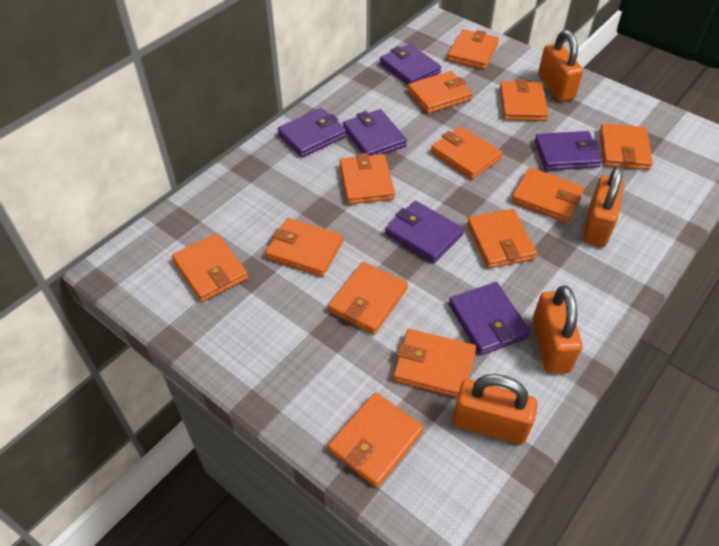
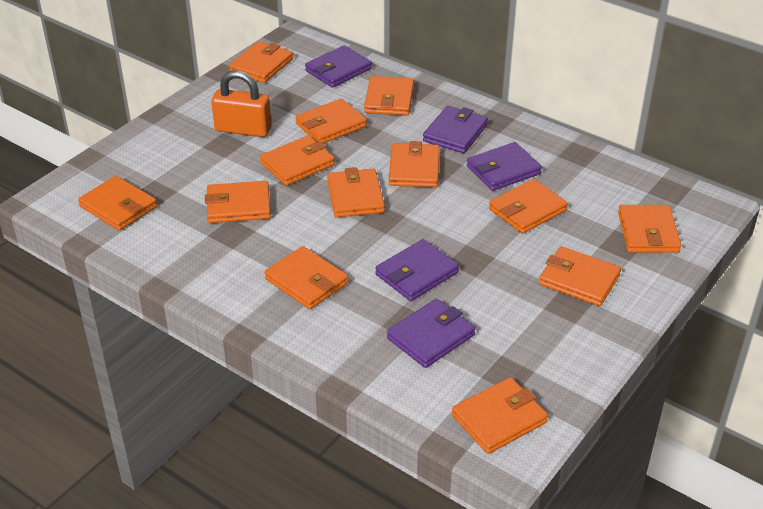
orange padlock: 4 -> 1
purple wallet: 6 -> 5

